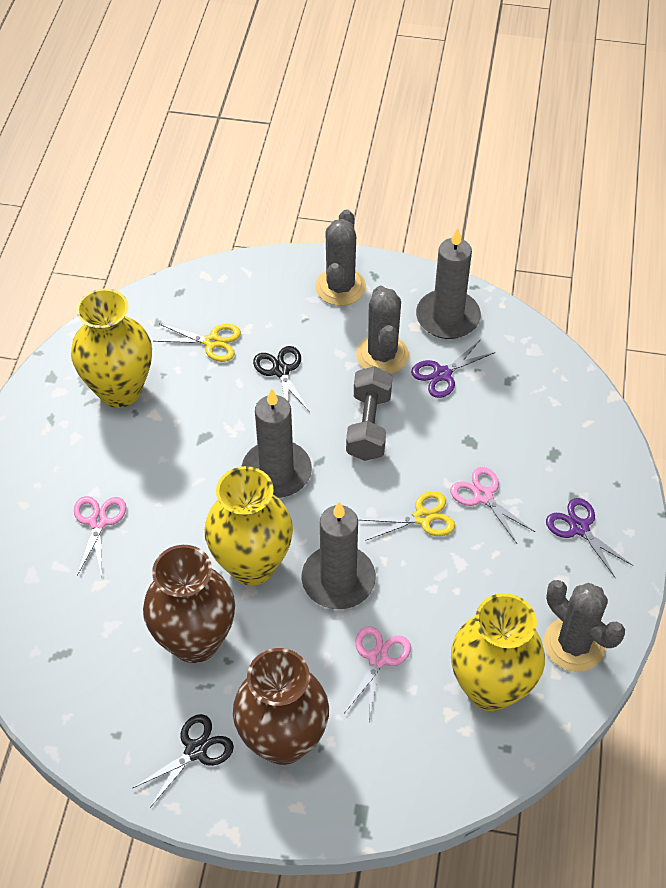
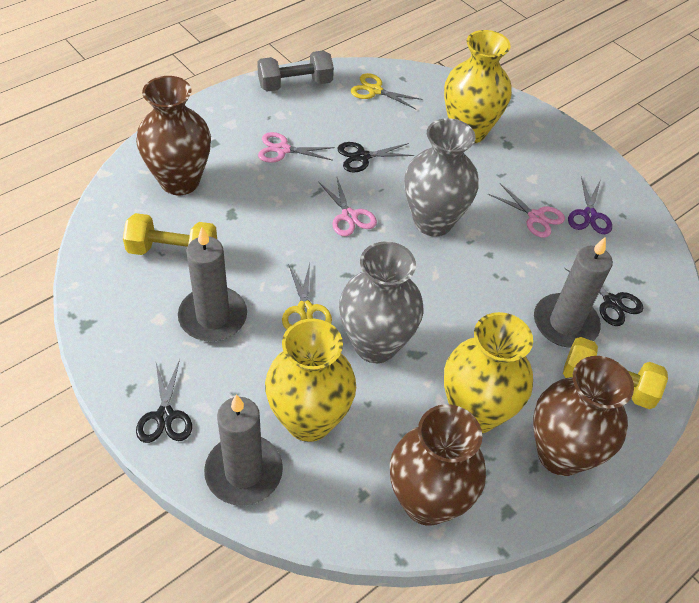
black scissors: 2 -> 3
brown vase: 2 -> 3
grey cactus: 3 -> 0
grey vase: 0 -> 2
purple scissors: 2 -> 1
yellow dumbbell: 0 -> 2

